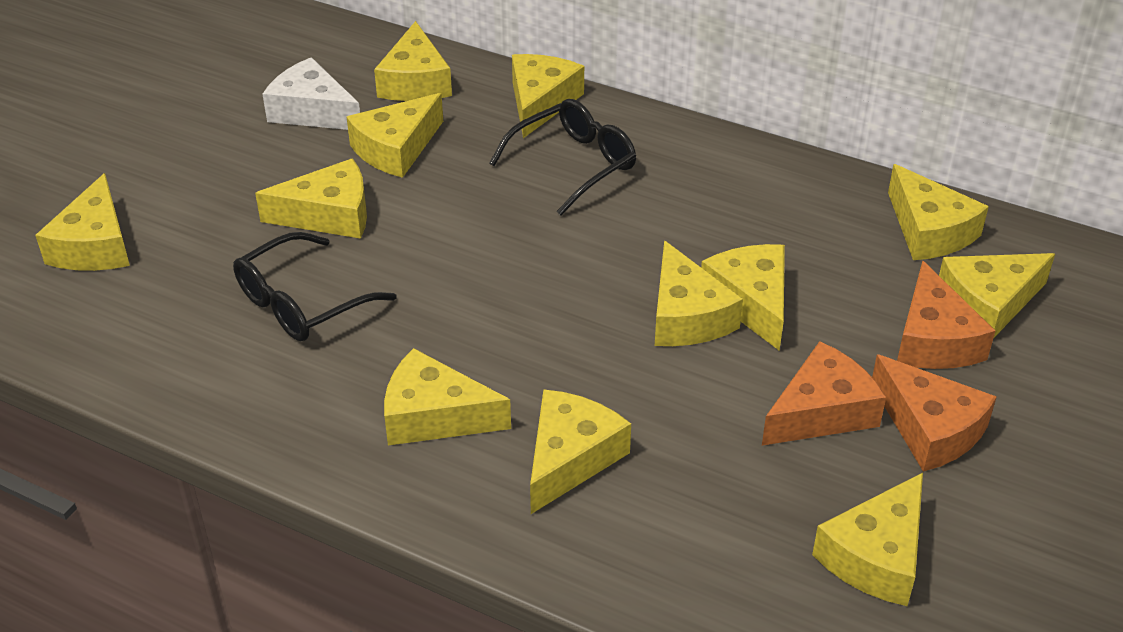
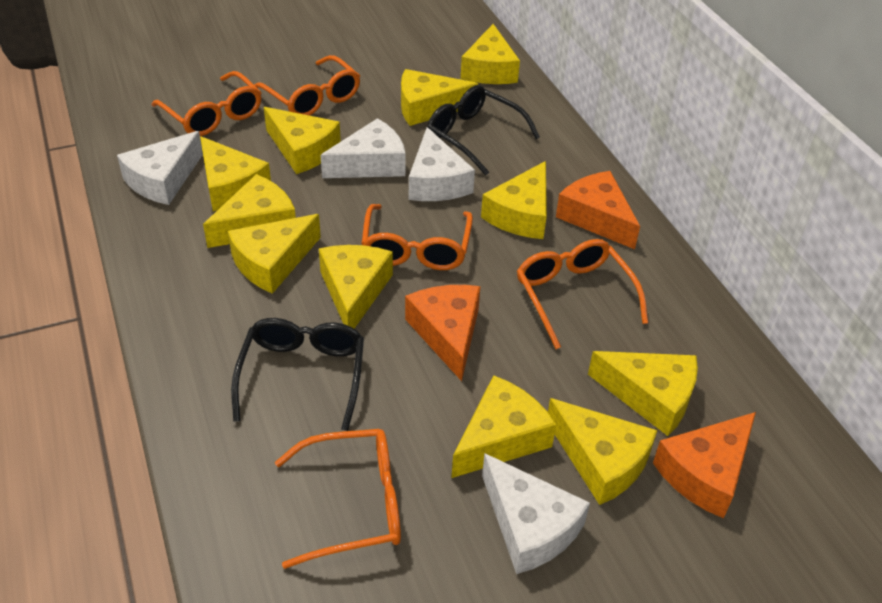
orange glasses: 0 -> 5
white cheese: 1 -> 4
yellow cheese: 12 -> 11

